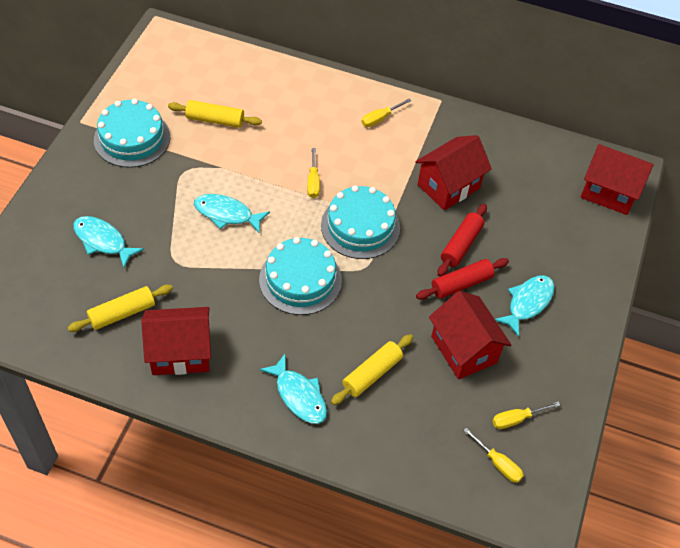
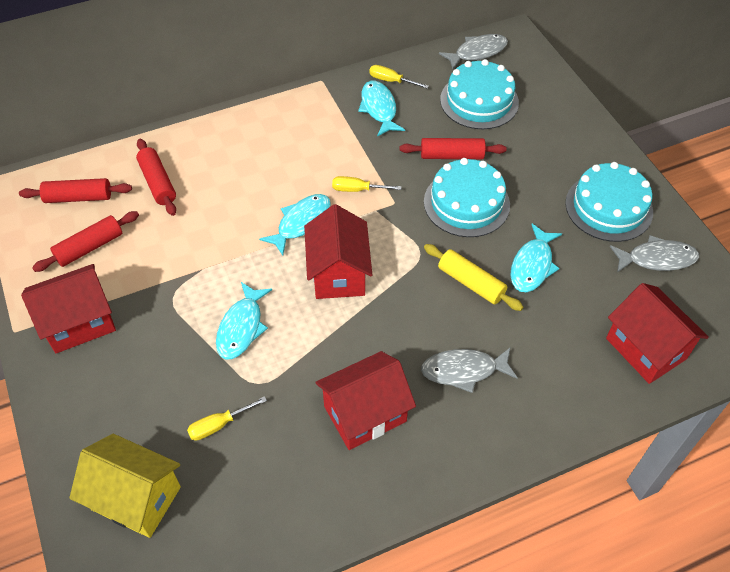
grey fish: 0 -> 3
red rolling pin: 2 -> 4
yellow house: 0 -> 1
yellow rolling pin: 3 -> 1
yellow screwdriver: 4 -> 3

